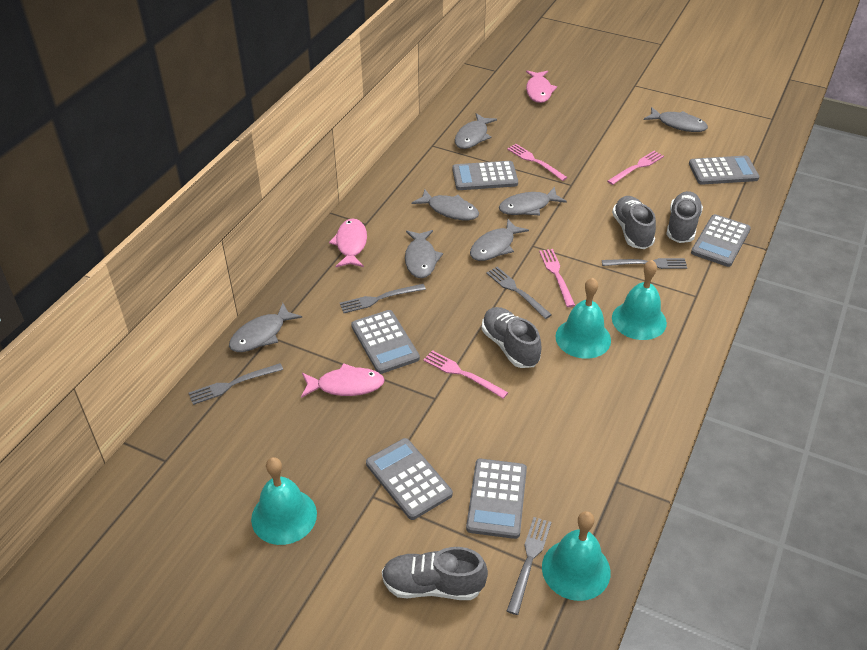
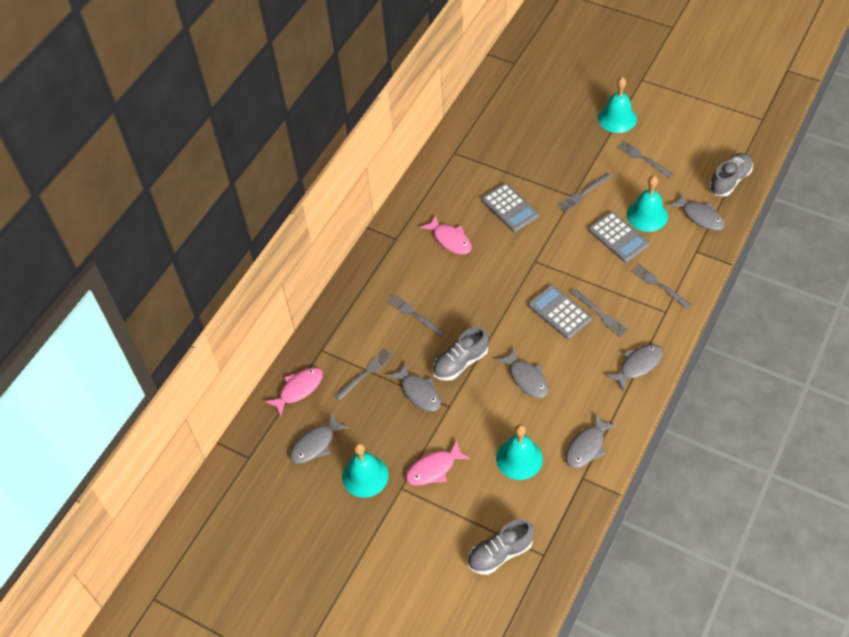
grey calculator: 6 -> 3
grey fish: 7 -> 6
grey fork: 5 -> 6
grey shoe: 4 -> 3
pink fork: 4 -> 0

